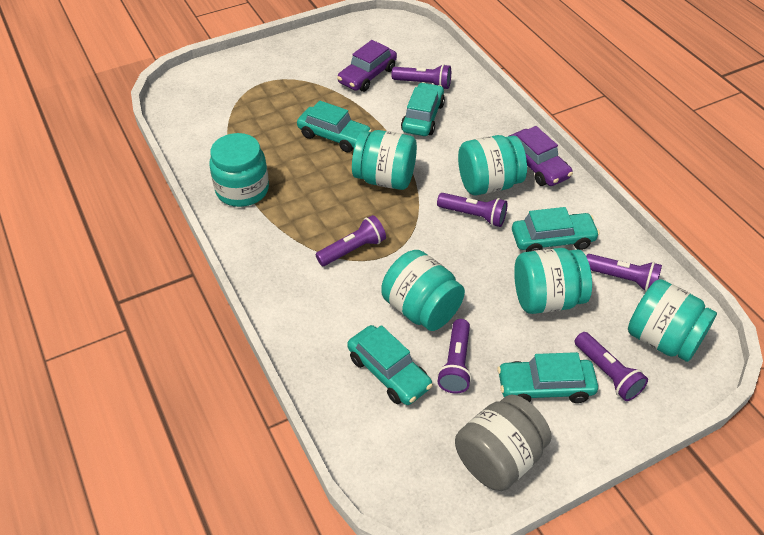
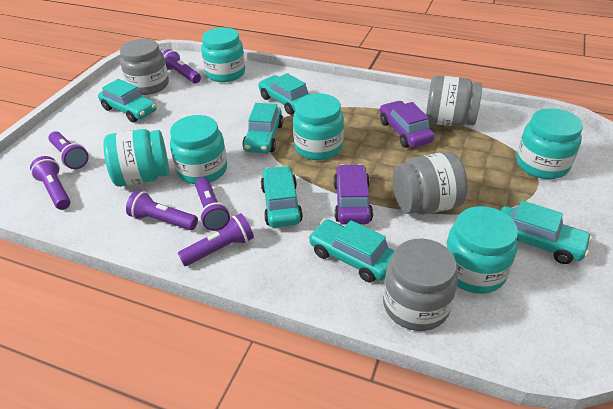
grey jar: 1 -> 4
turquoise car: 5 -> 6

